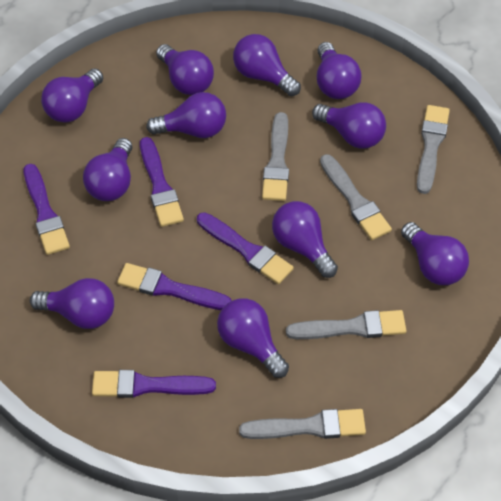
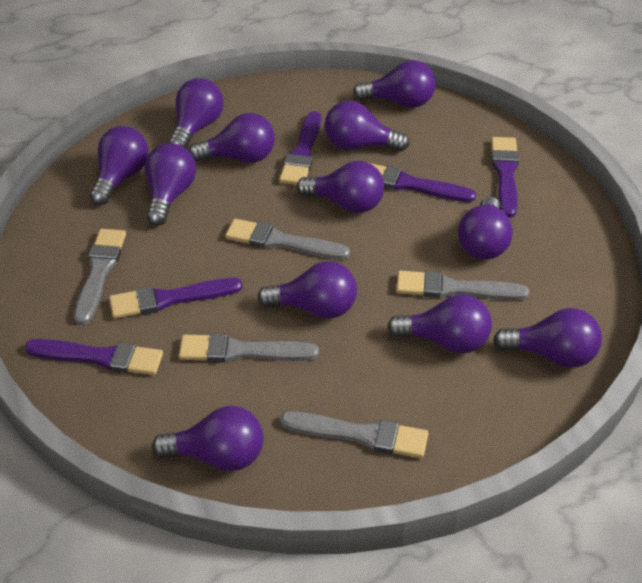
purple light bulb: 11 -> 12

